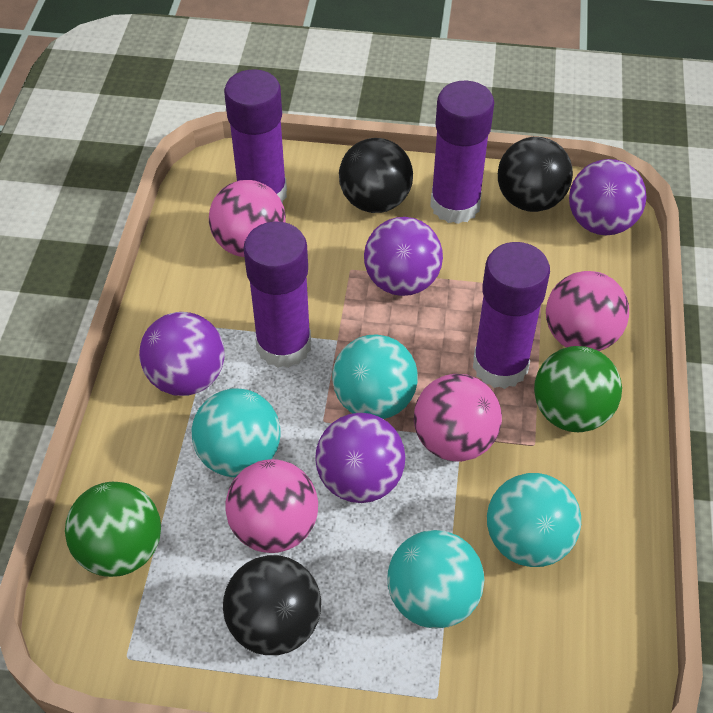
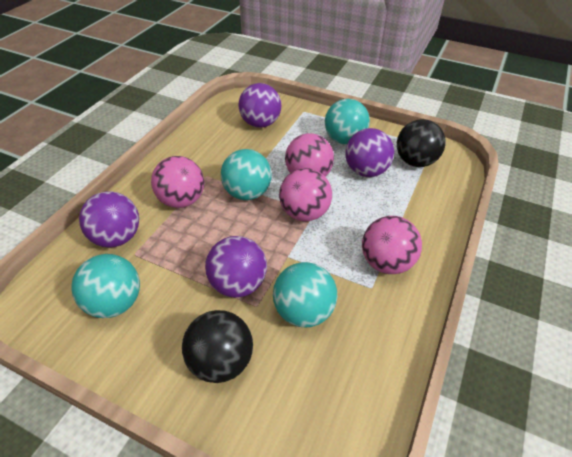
black ball: 3 -> 2
green ball: 2 -> 0
purple glue stick: 4 -> 0

